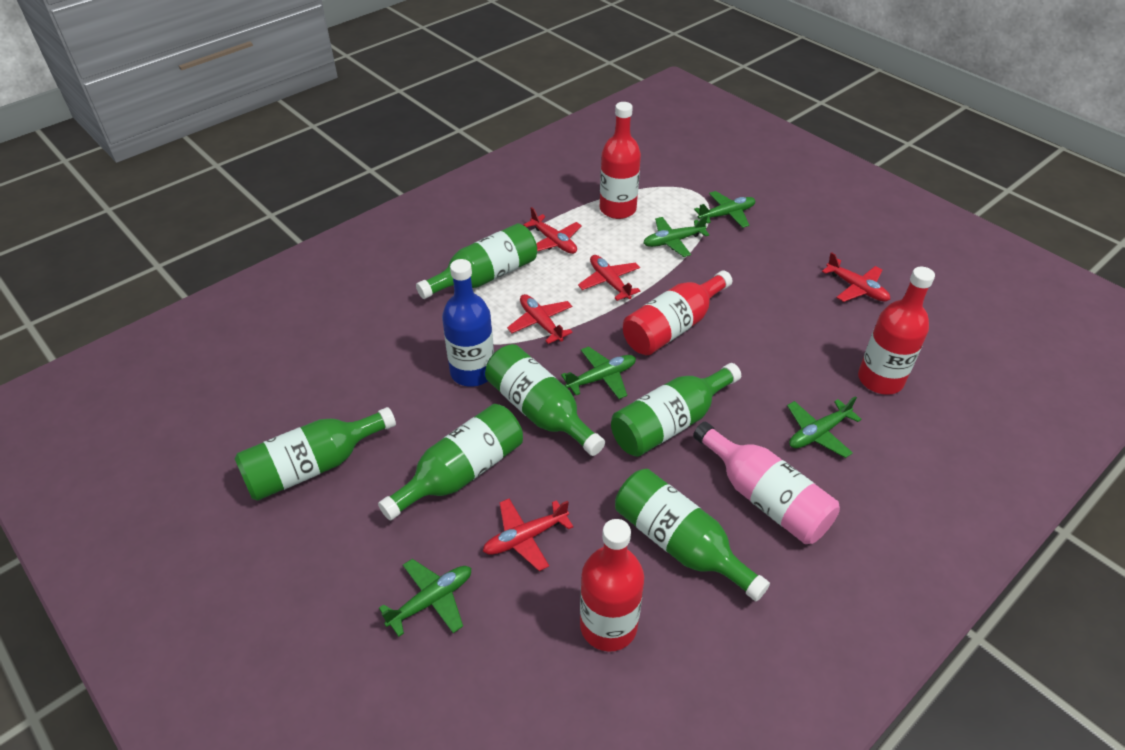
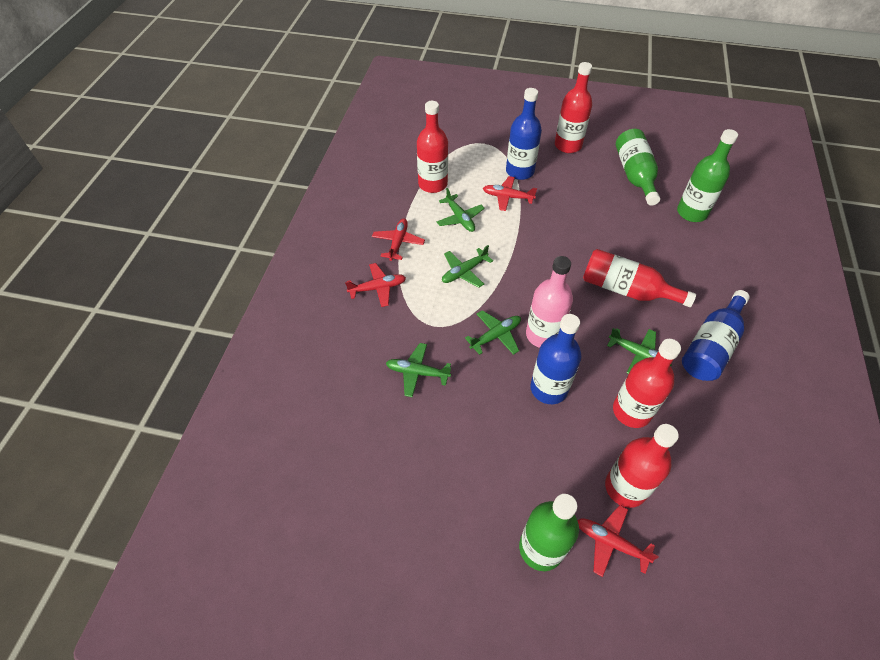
blue bottle: 1 -> 3
green bottle: 6 -> 3
red bottle: 4 -> 5
red plane: 5 -> 4

